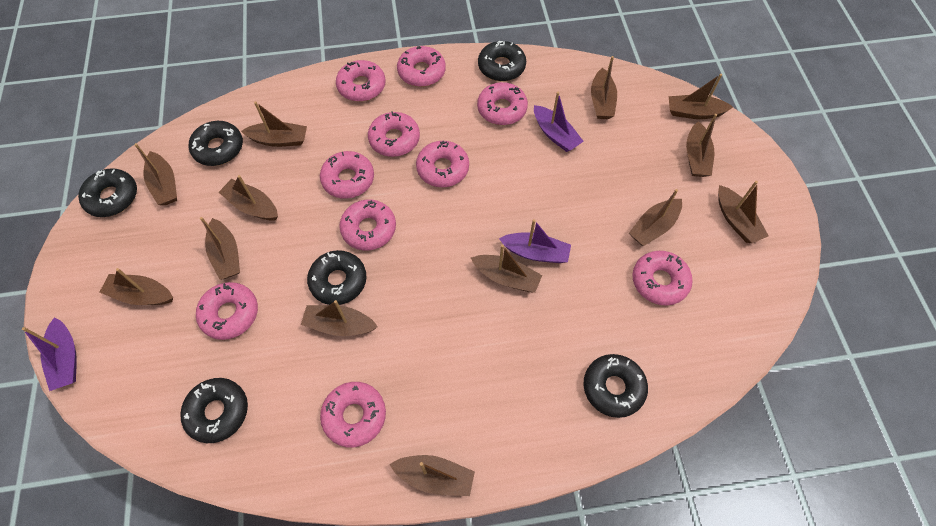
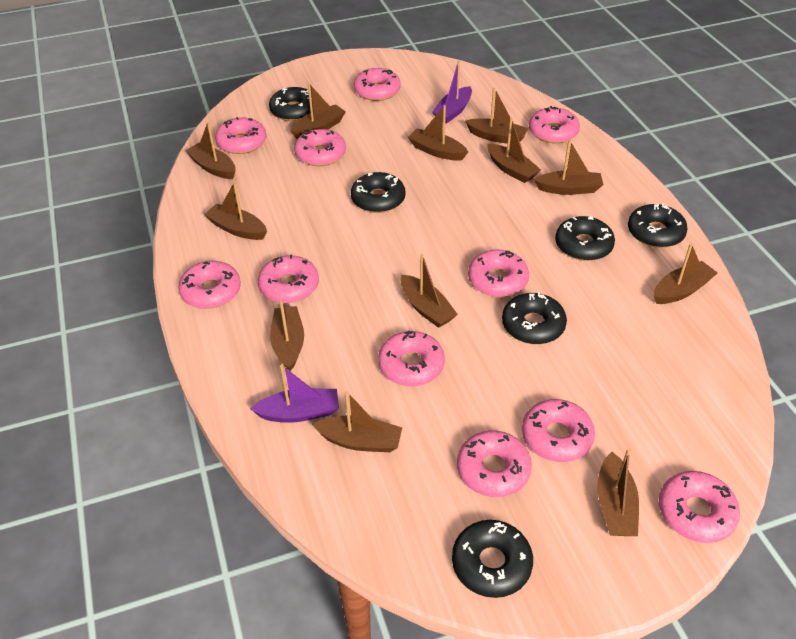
brown boat: 13 -> 12
pink donut: 10 -> 11
purple boat: 3 -> 2

